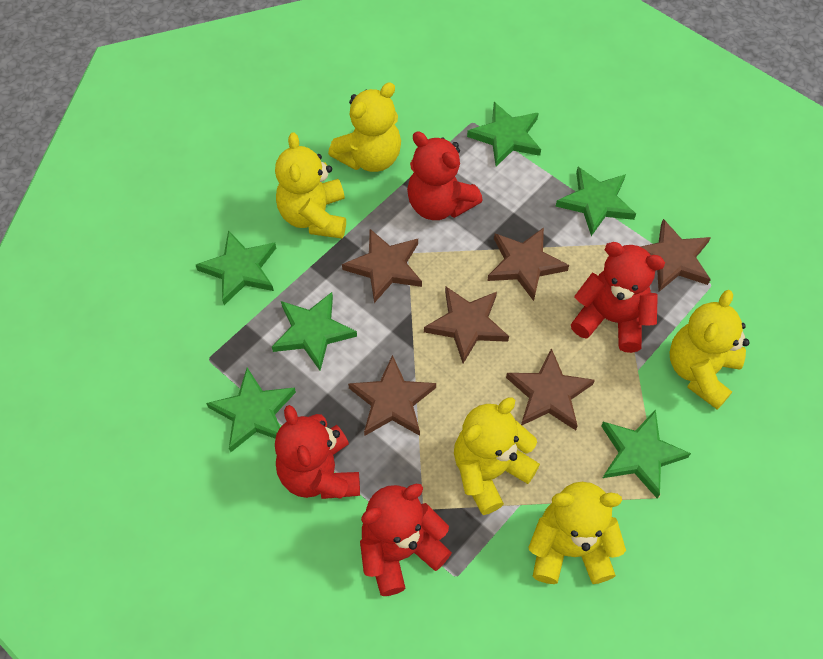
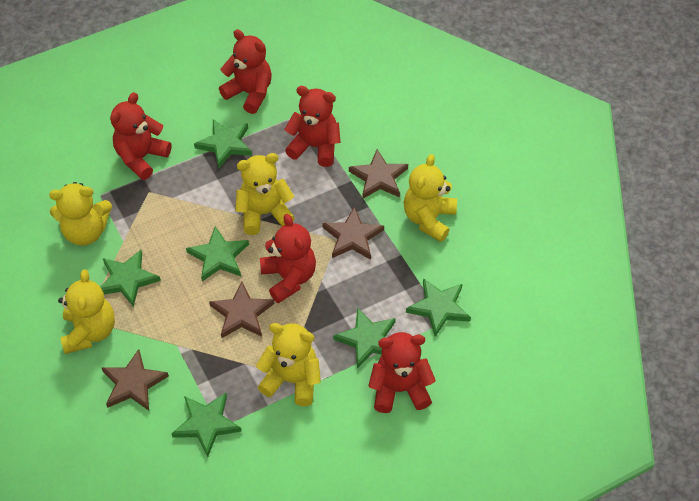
brown star: 6 -> 4
red teddy bear: 4 -> 5

